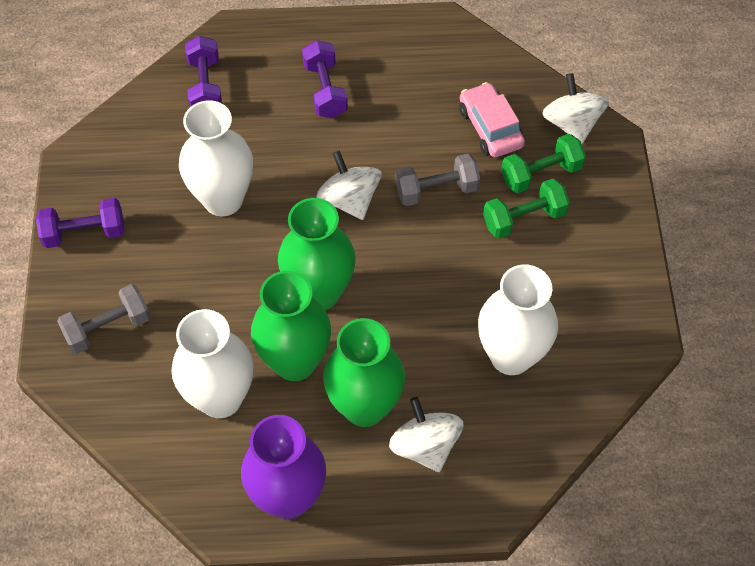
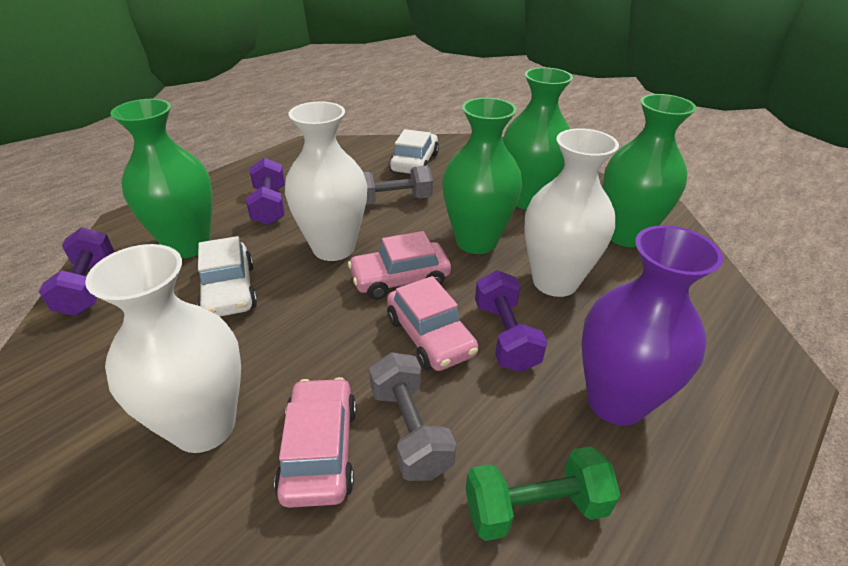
green dumbbell: 2 -> 1
green vase: 3 -> 4
pink car: 1 -> 3
white car: 0 -> 2
white spinning top: 3 -> 0

